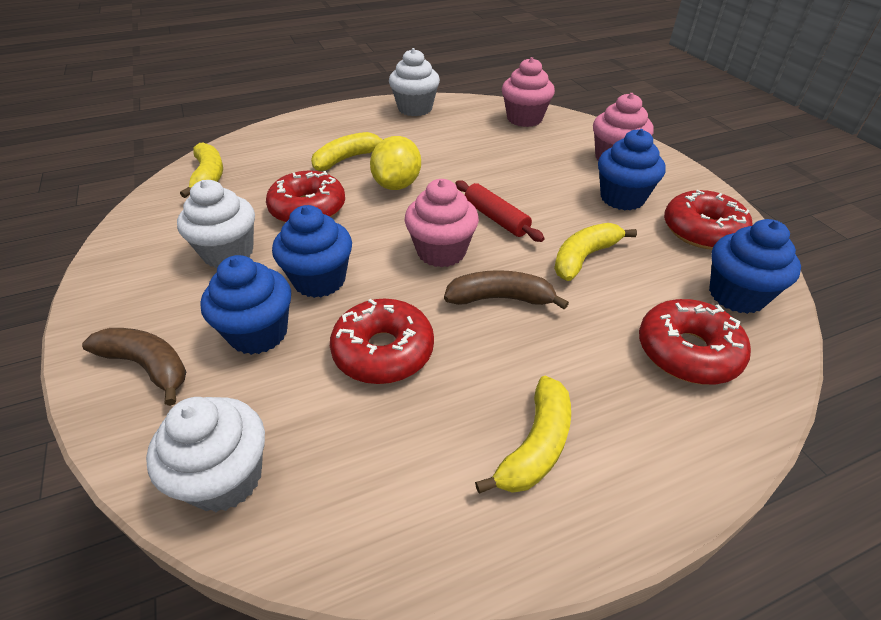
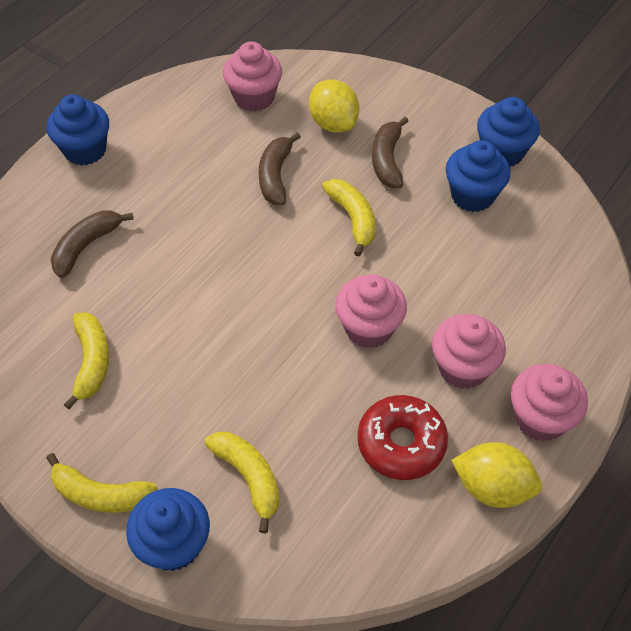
brown banana: 2 -> 3
pink cupcake: 3 -> 4
red donut: 4 -> 1
red rolling pin: 1 -> 0
white cupcake: 3 -> 0
yellow lemon: 1 -> 2

